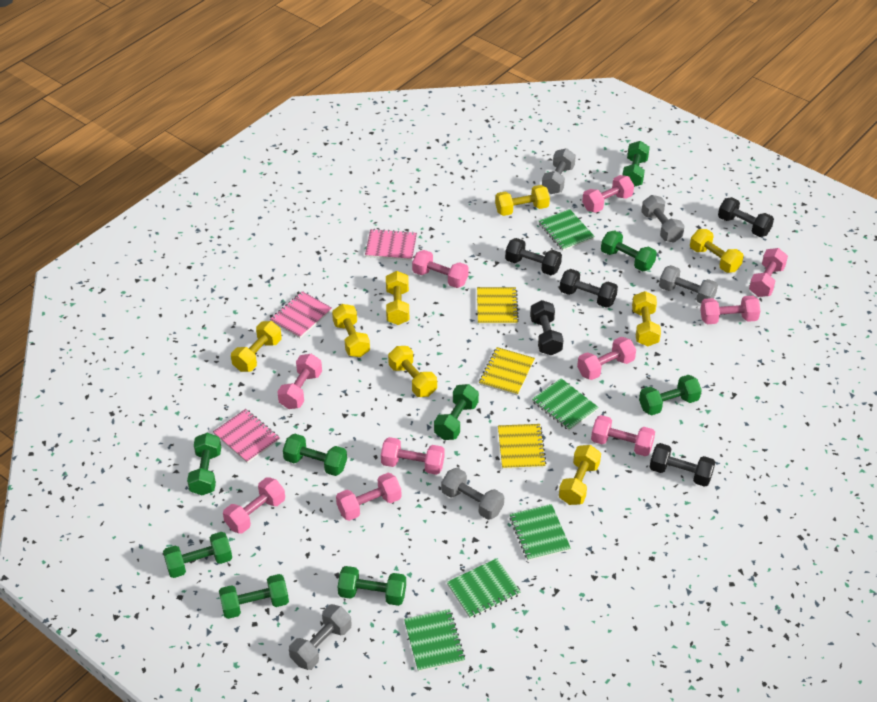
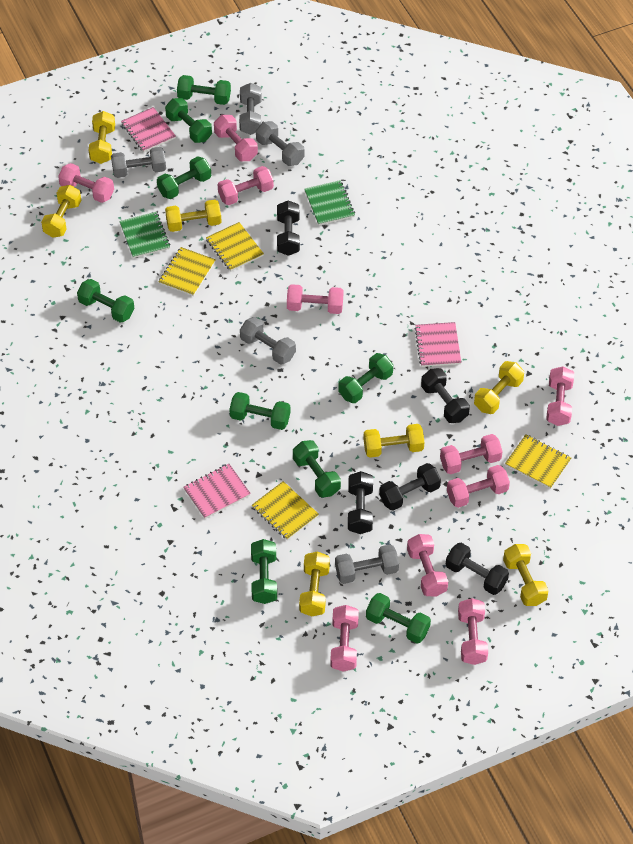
green notebook: 5 -> 2
yellow dumbbell: 8 -> 7
yellow notebook: 3 -> 4

